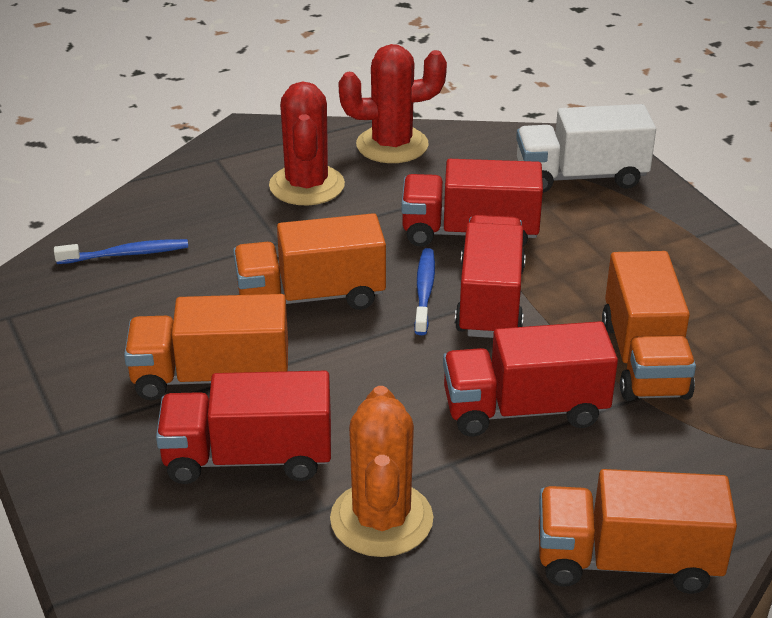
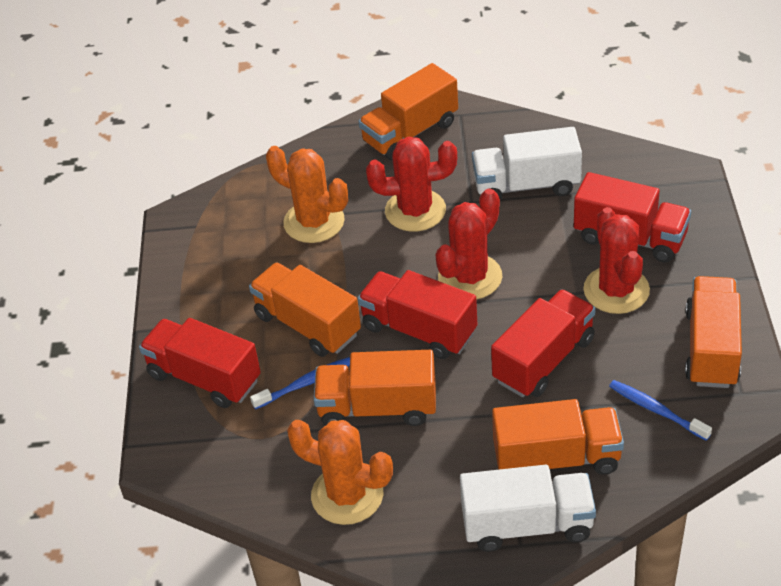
orange cactus: 1 -> 2
orange truck: 4 -> 5
red cactus: 2 -> 3
white truck: 1 -> 2

